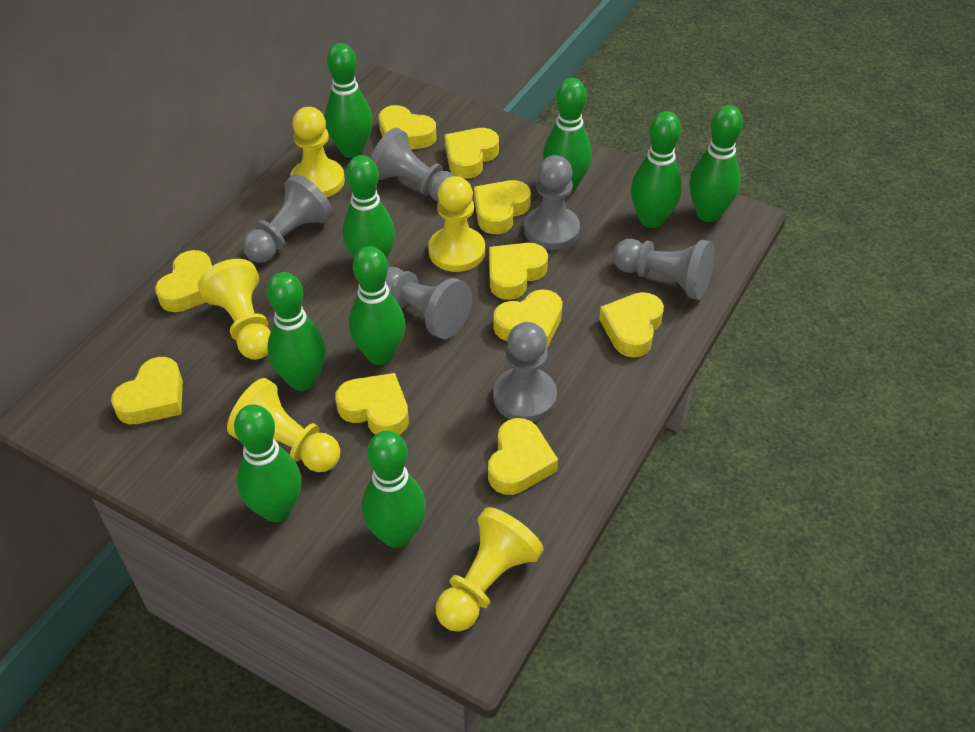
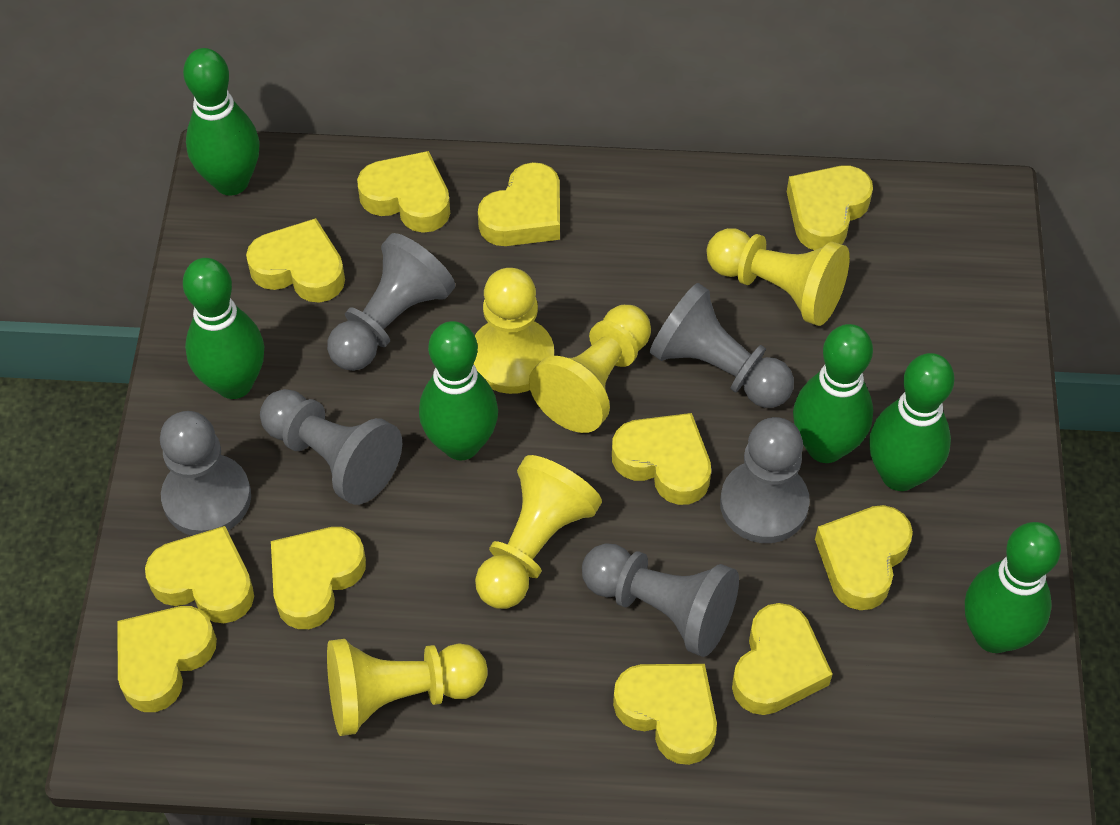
green bowling pin: 9 -> 6
yellow heart: 10 -> 11

